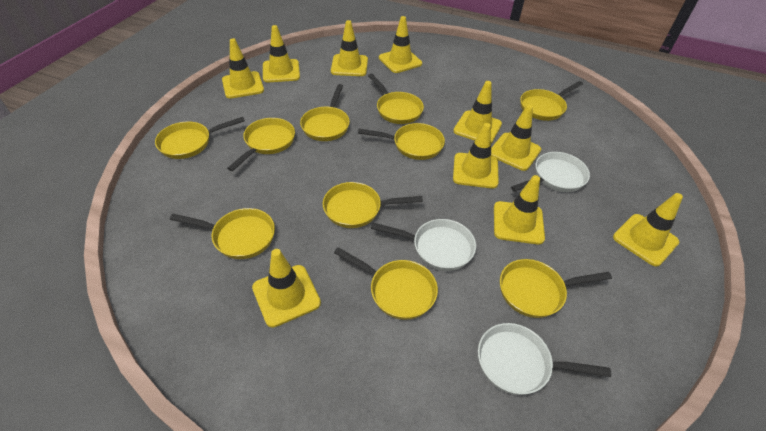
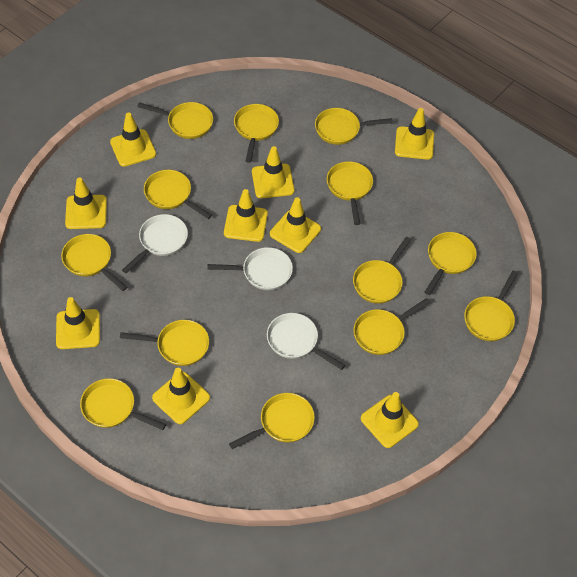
yellow pan: 10 -> 13
yellow traffic cone: 10 -> 9

